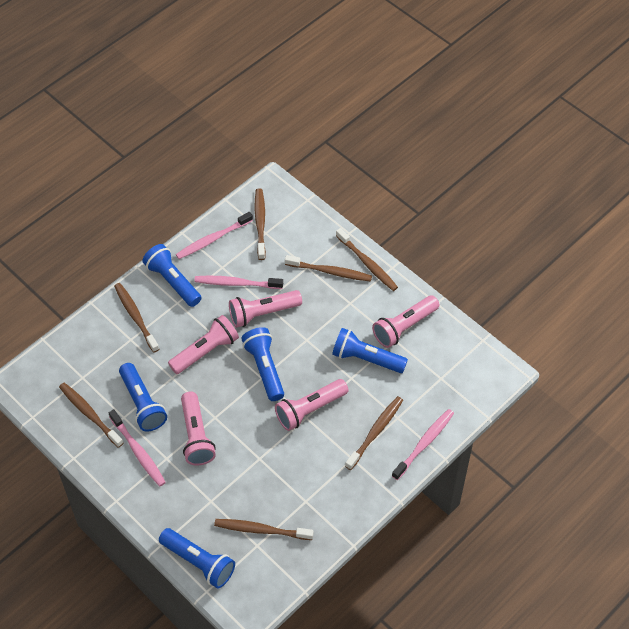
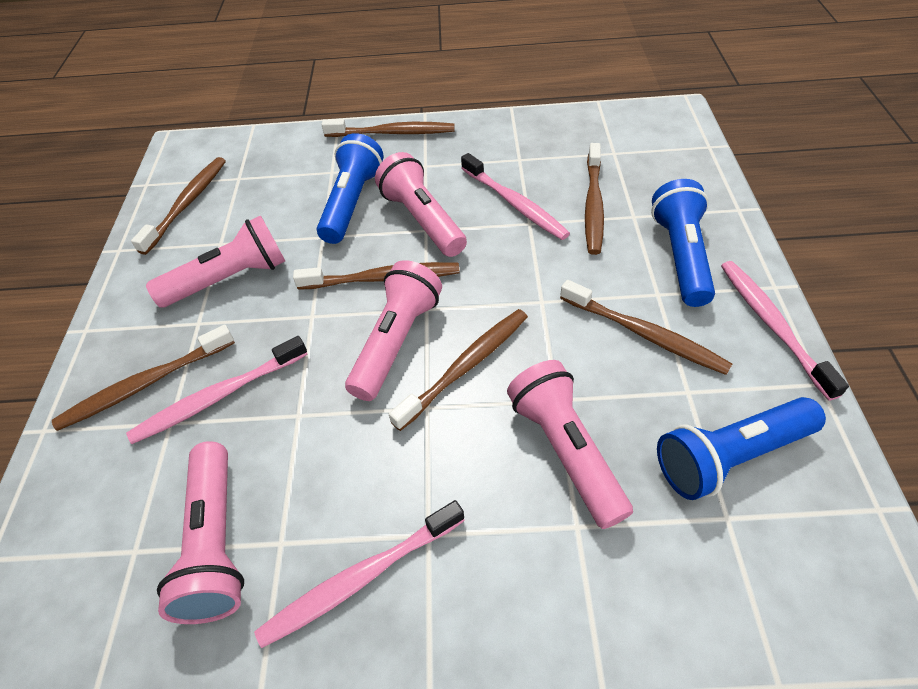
blue flashlight: 5 -> 3

